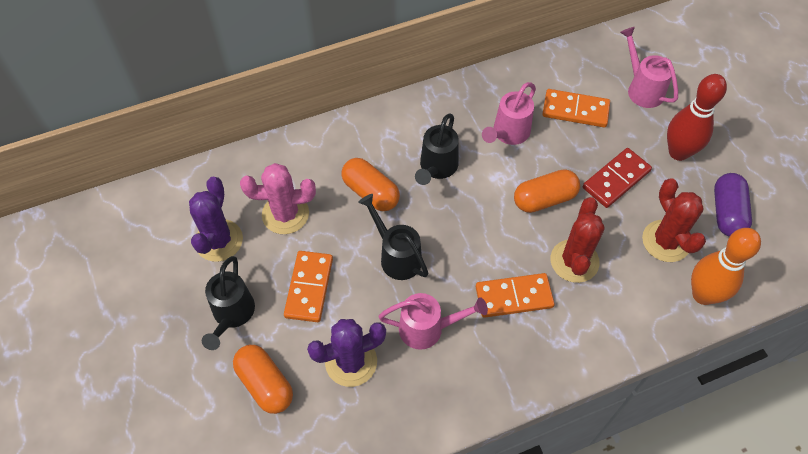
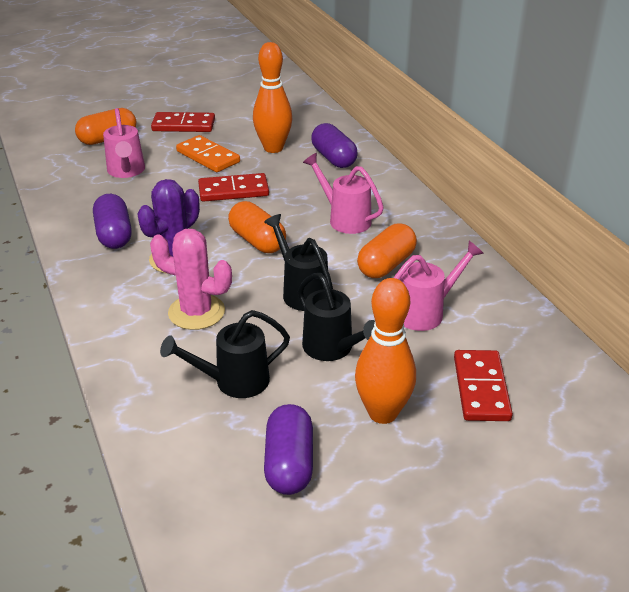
orange bowling pin: 1 -> 2
orange domino: 3 -> 1
purple cactus: 2 -> 1
purple capsule: 1 -> 3
red bowling pin: 1 -> 0
red cactus: 2 -> 0
red domino: 1 -> 3

